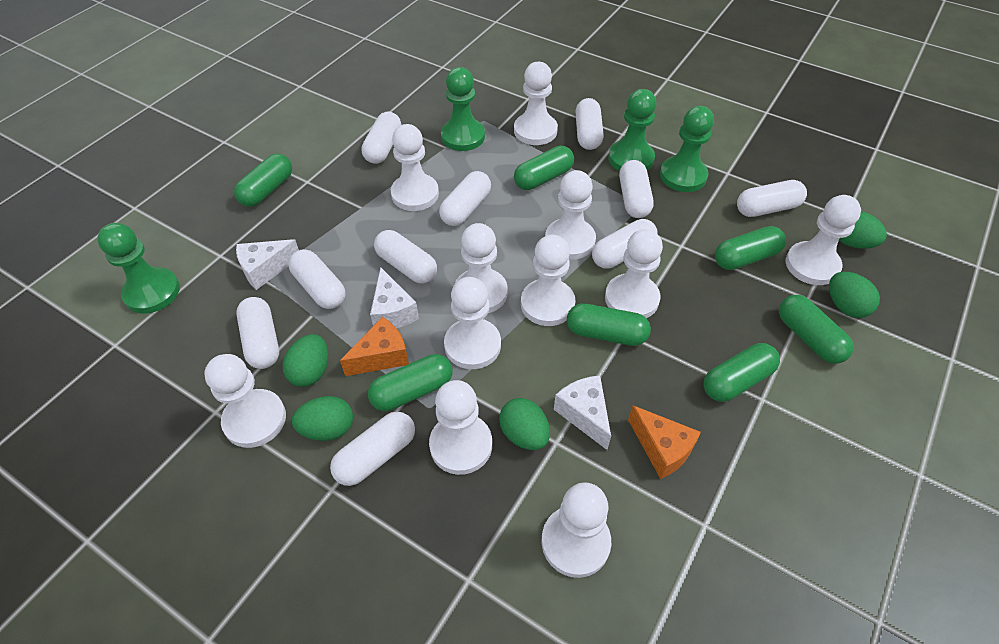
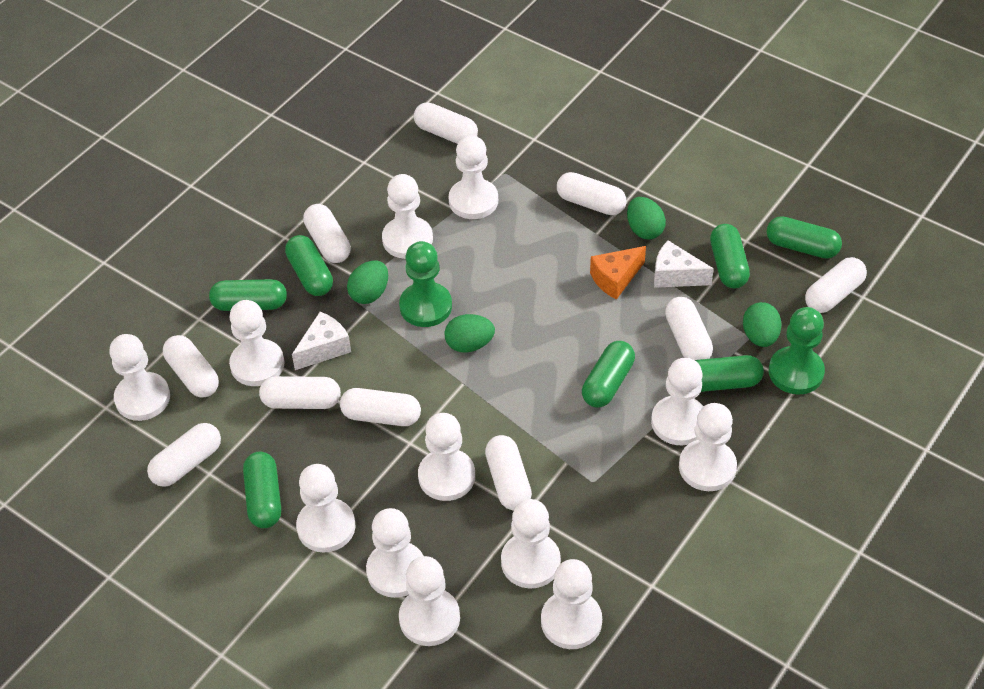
green egg: 5 -> 4
green pawn: 4 -> 2
orange cheese: 2 -> 1
white cheese: 3 -> 2
white pawn: 11 -> 12

